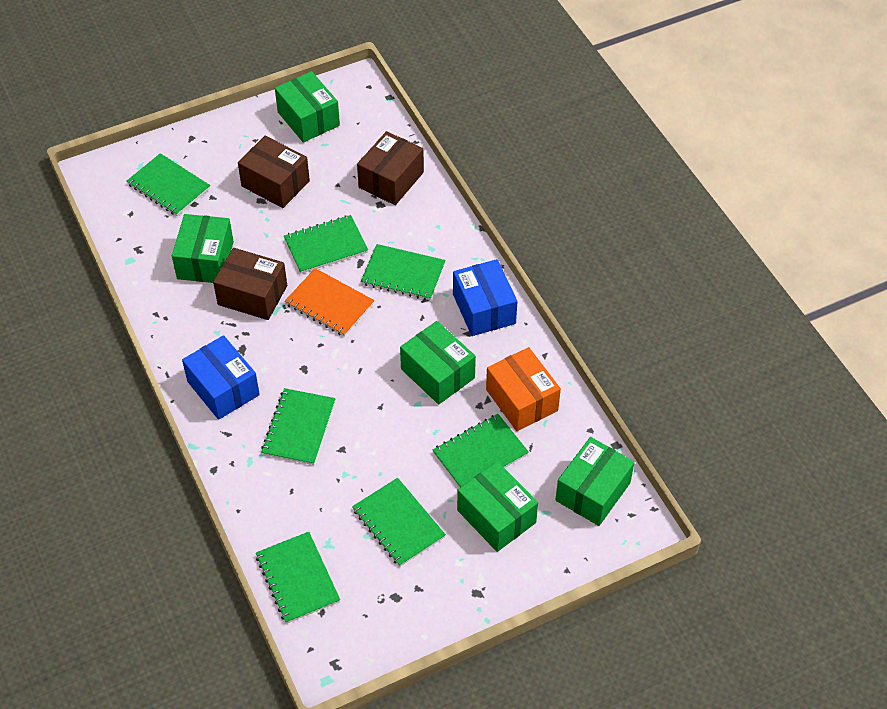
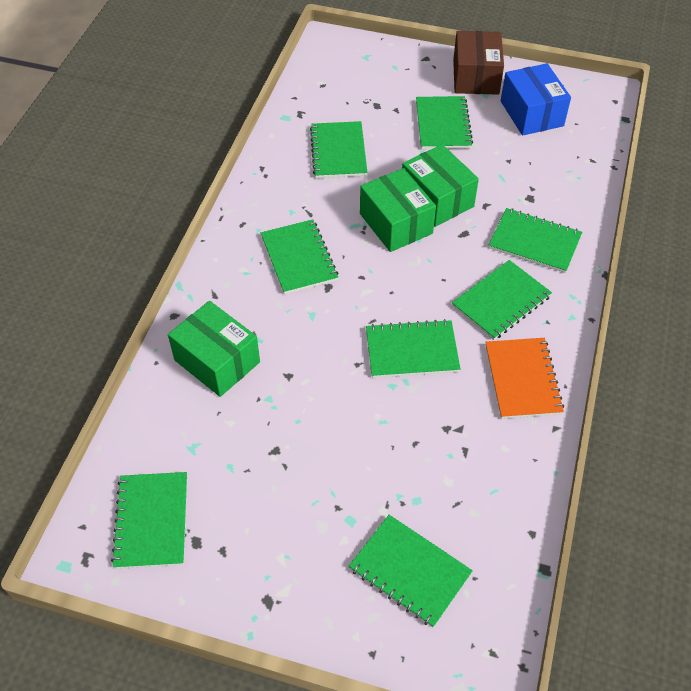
blue box: 2 -> 1
brown box: 3 -> 1
green box: 5 -> 3
green notebook: 7 -> 8
orange box: 1 -> 0

